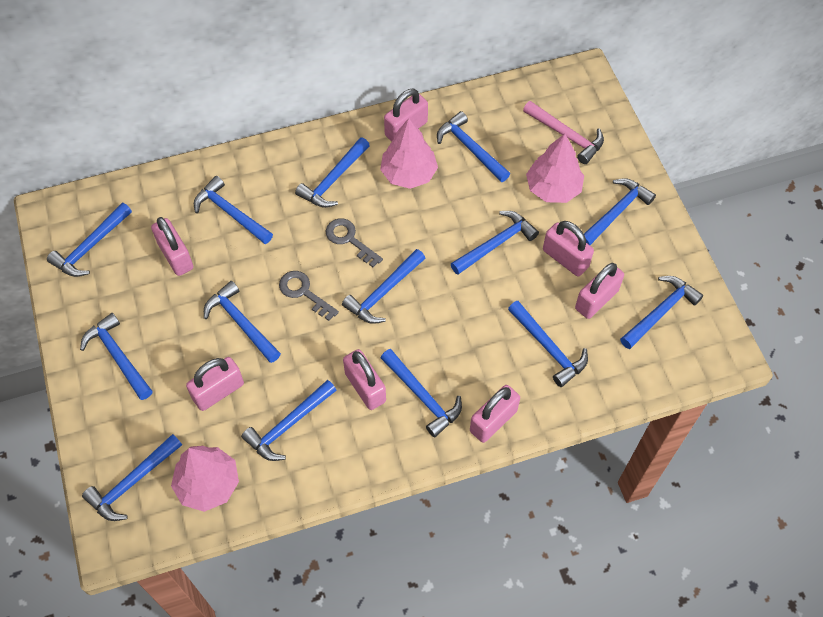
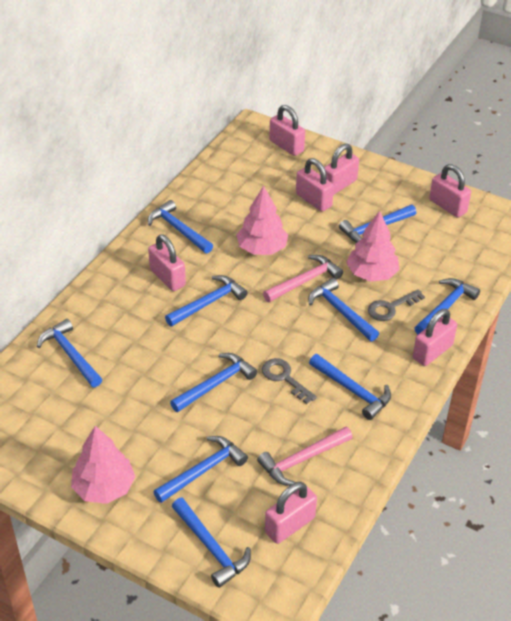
blue hammer: 14 -> 10
pink hammer: 1 -> 2

